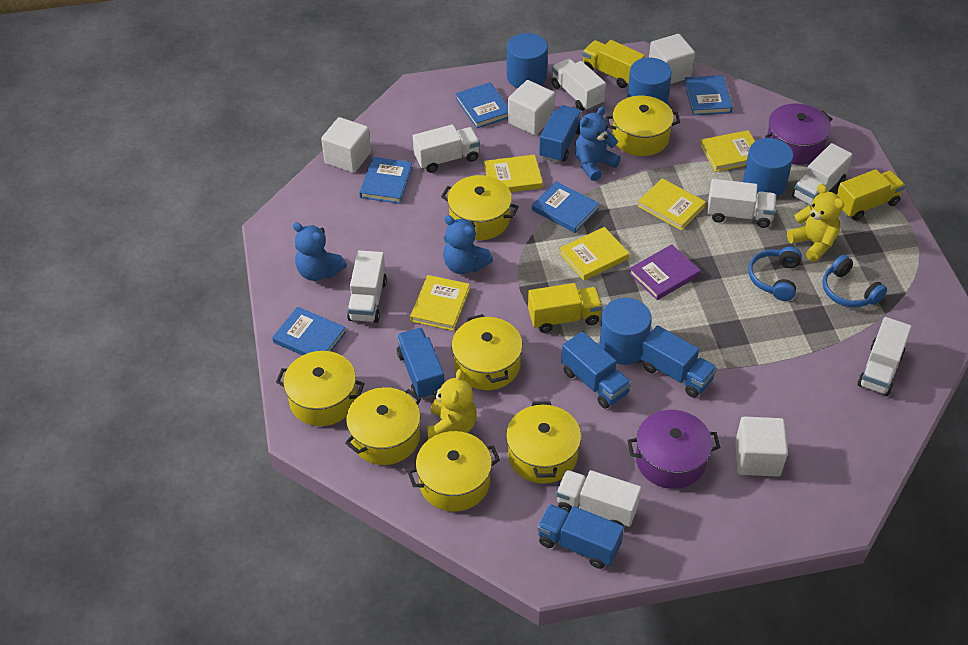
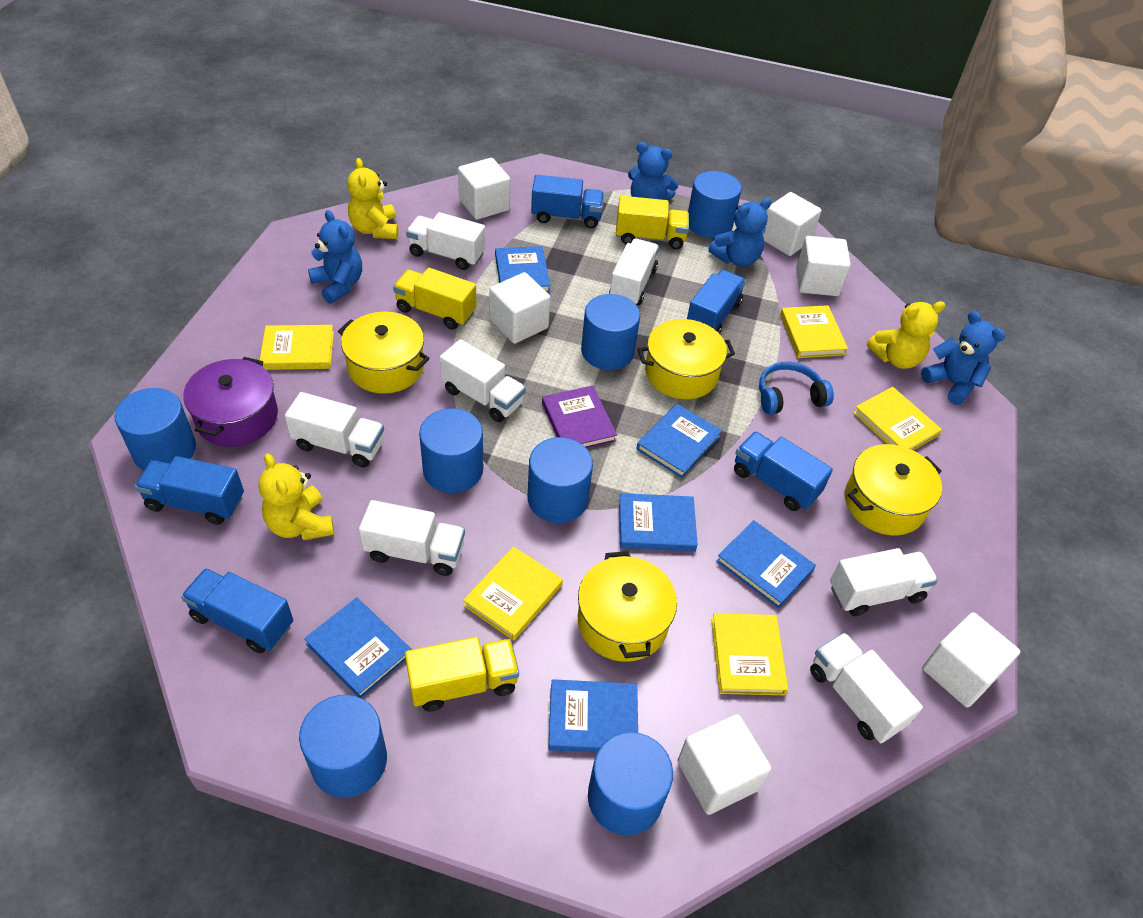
blue book: 5 -> 6
blue cylinder: 4 -> 7
blue headphones: 2 -> 1
blue teddy bear: 3 -> 4
purple pot: 2 -> 1
white cube: 4 -> 6
yellow pot: 7 -> 4
yellow teddy bear: 2 -> 3

